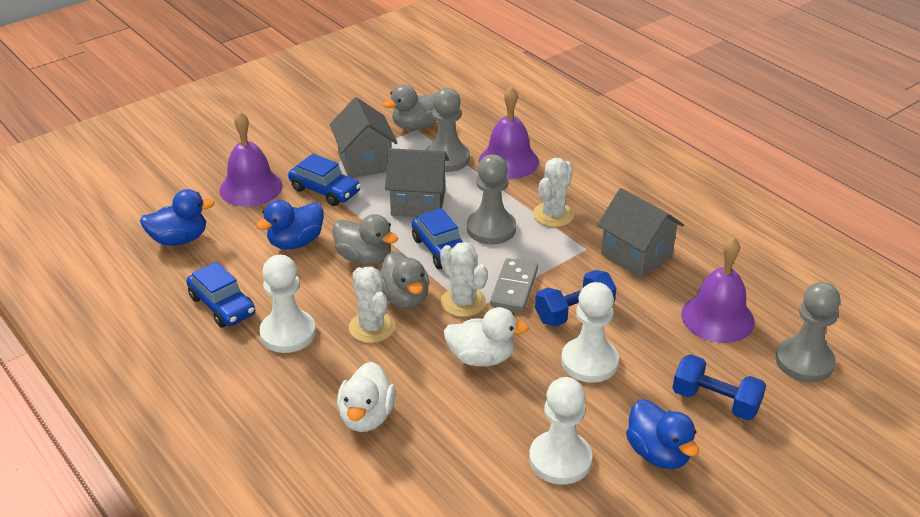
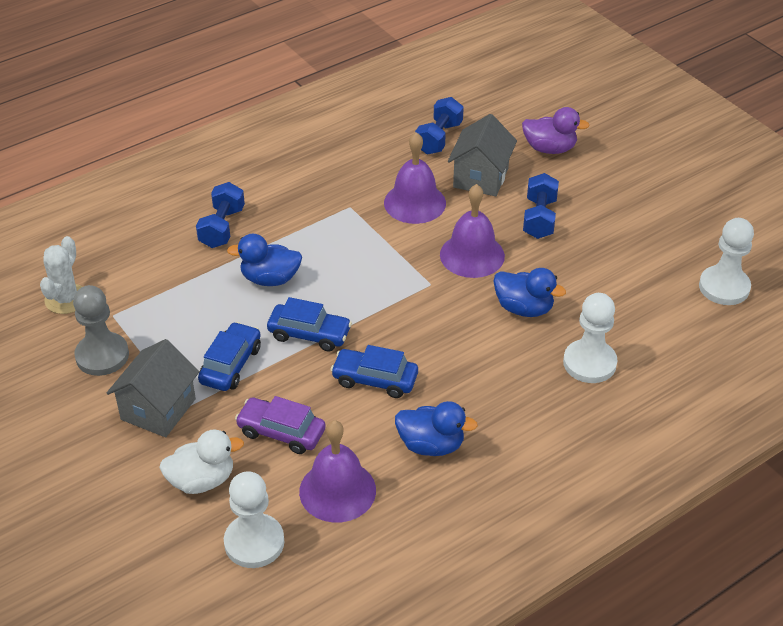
blue dumbbell: 2 -> 3
grey domino: 1 -> 0
grey duck: 3 -> 0
grey house: 3 -> 2
grey pawn: 3 -> 1
purple car: 0 -> 1
purple duck: 0 -> 1
white cactus: 3 -> 1
white duck: 2 -> 1

